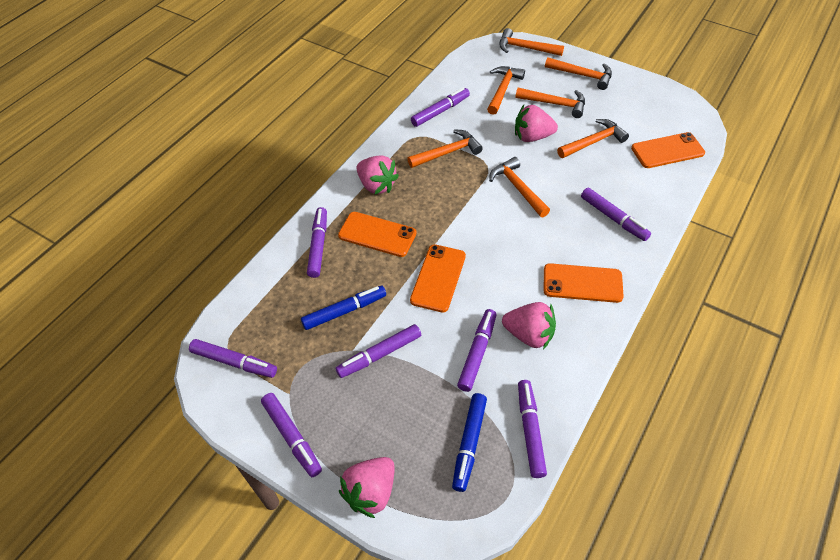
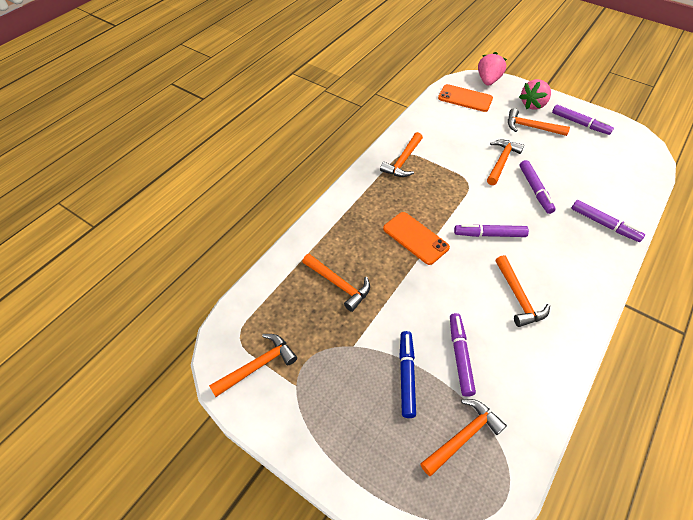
blue marker: 2 -> 1
orange phone: 4 -> 2
pink strawberry: 4 -> 2
purple marker: 8 -> 5

